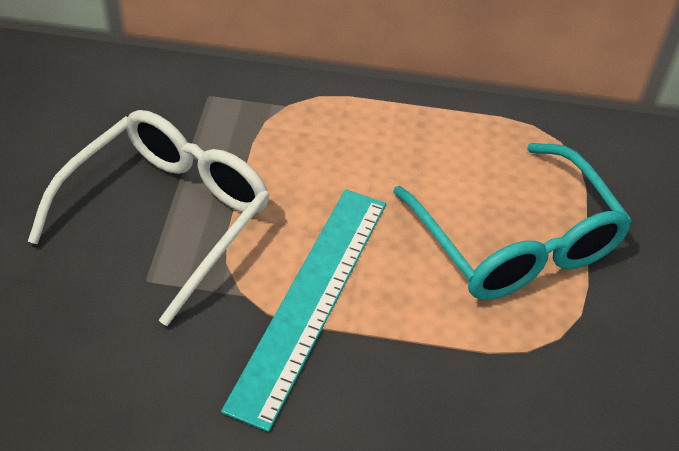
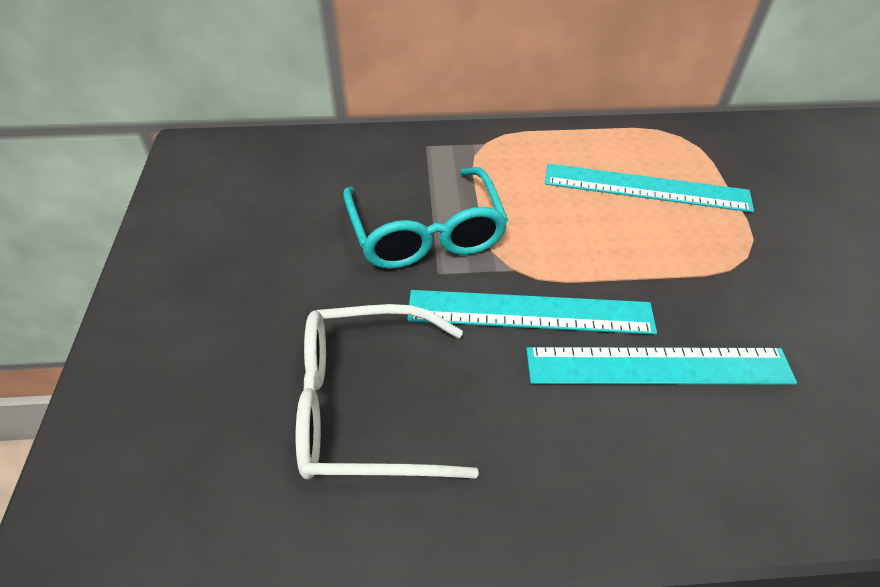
turquoise ruler: 1 -> 3

